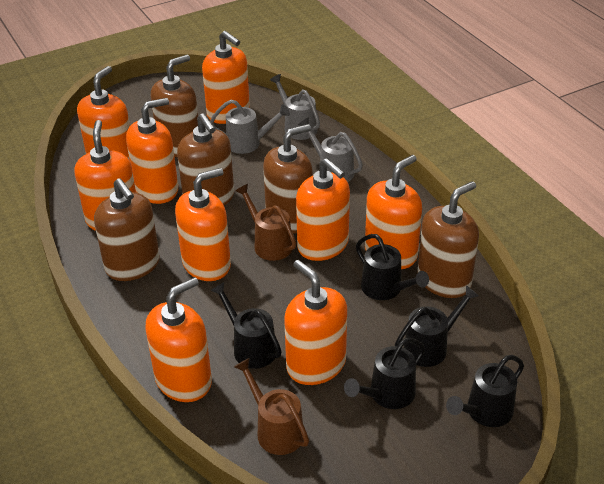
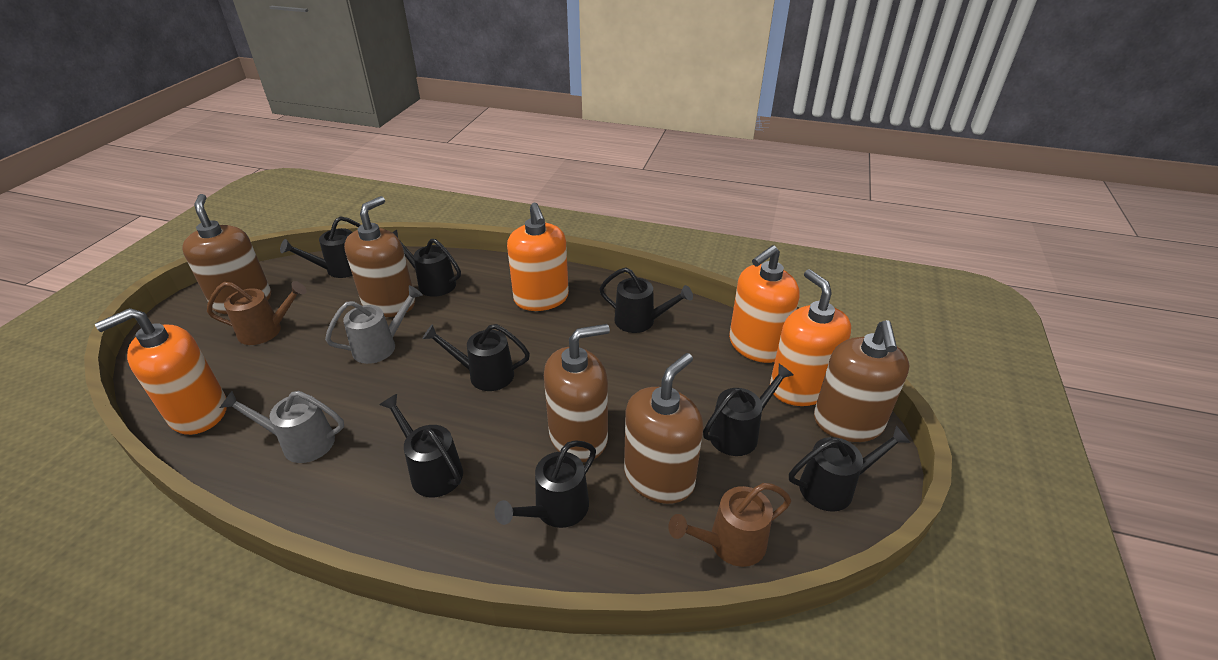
black watering can: 5 -> 8
grey watering can: 3 -> 2
orange soap dispenser: 9 -> 4

